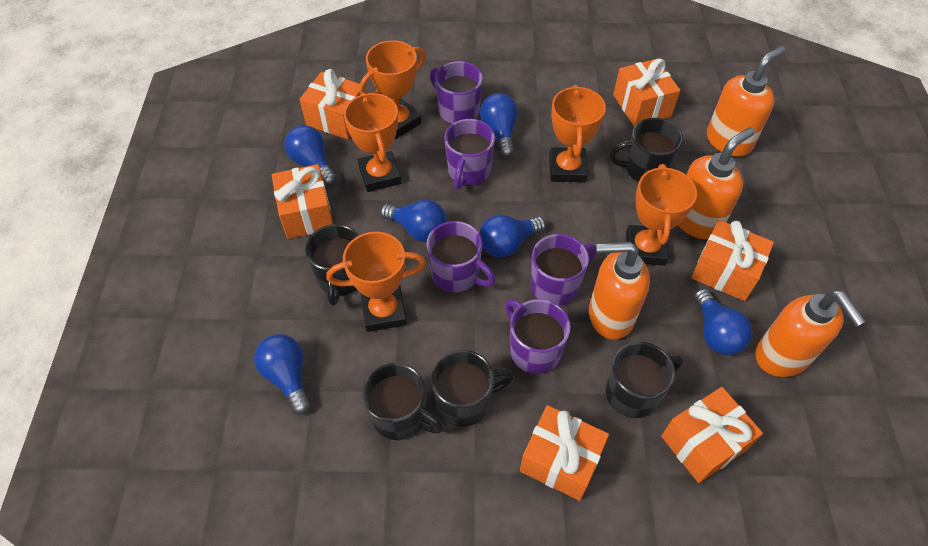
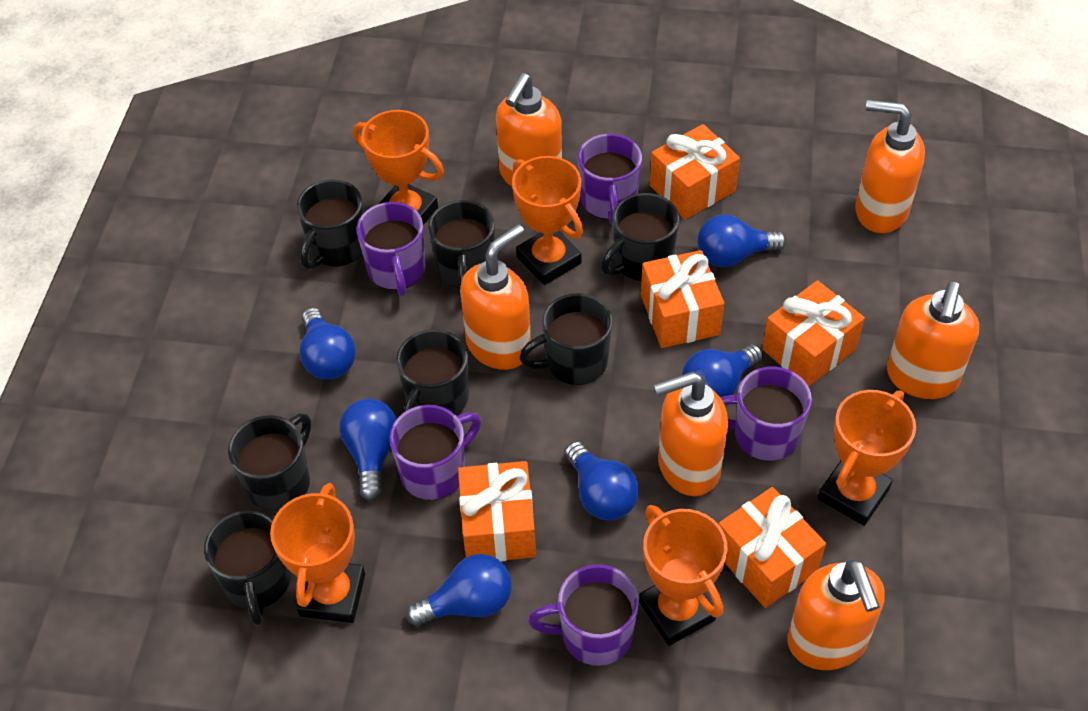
black mug: 5 -> 7
orange gift: 6 -> 5
orange soap dispenser: 4 -> 6

